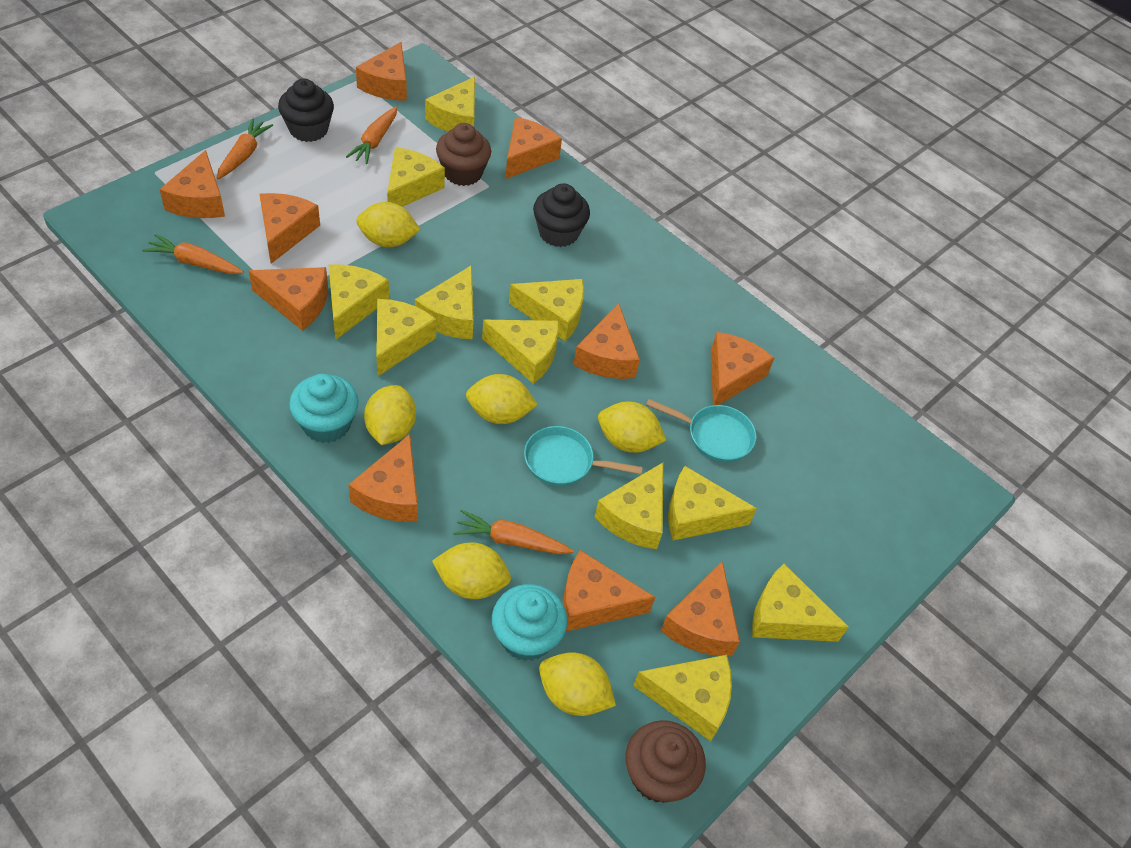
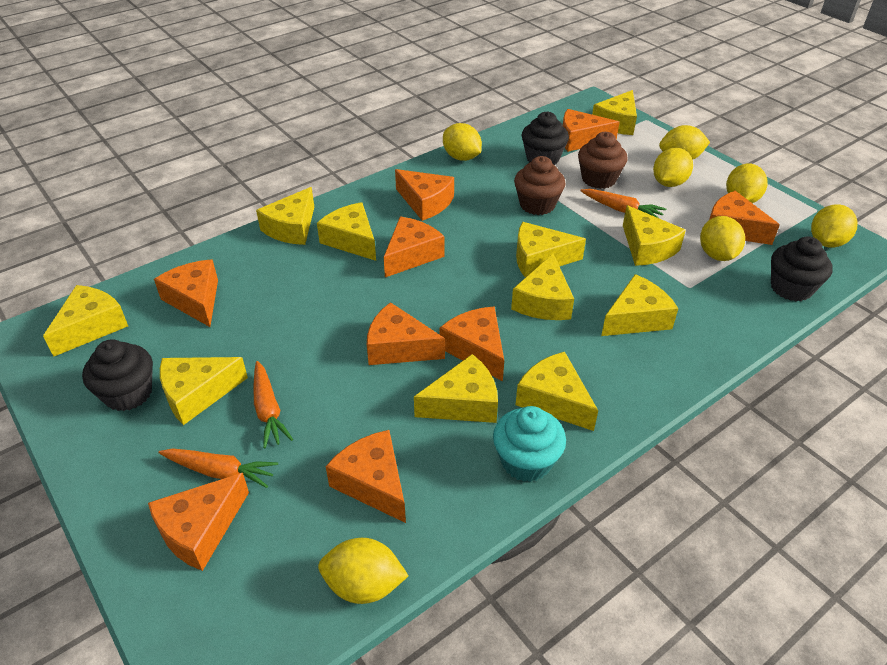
black cupcake: 2 -> 3
orange carrot: 4 -> 3
orange cheese: 10 -> 9
turquoise cupcake: 2 -> 1
turquoise pan: 2 -> 0
yellow lemon: 6 -> 7

